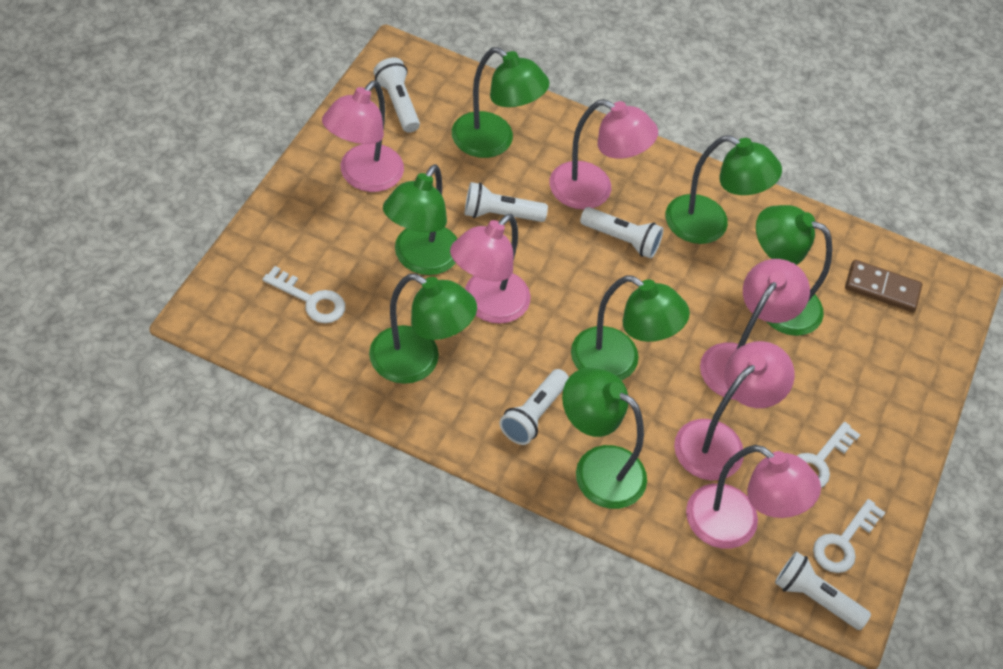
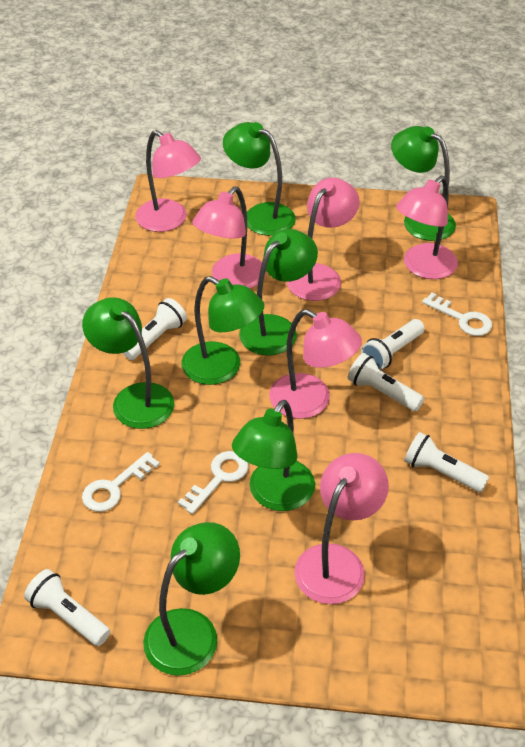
brown domino: 1 -> 0

